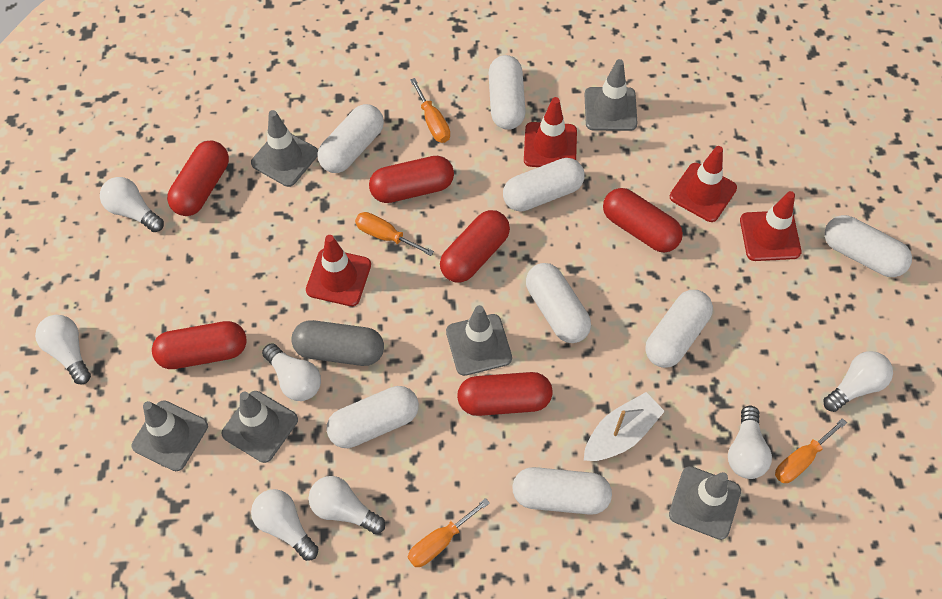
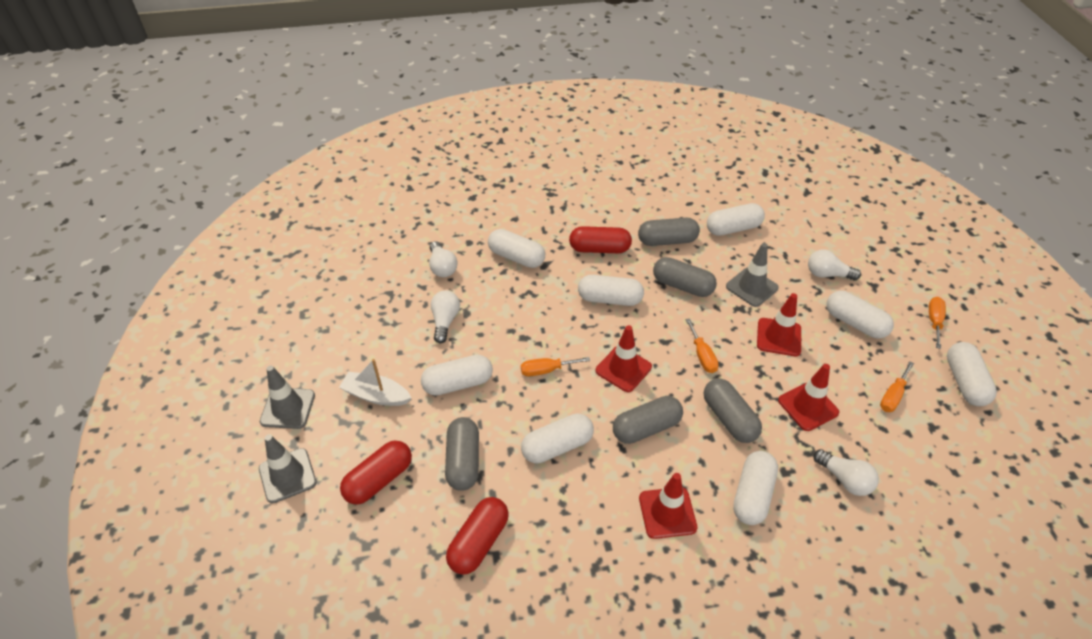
grey capsule: 1 -> 5
grey traffic cone: 6 -> 3
red capsule: 6 -> 3
white light bulb: 7 -> 4

